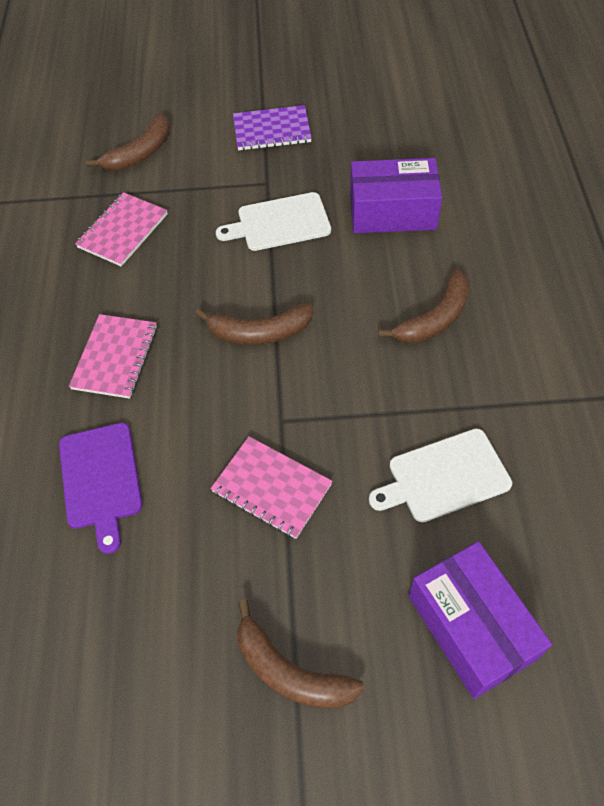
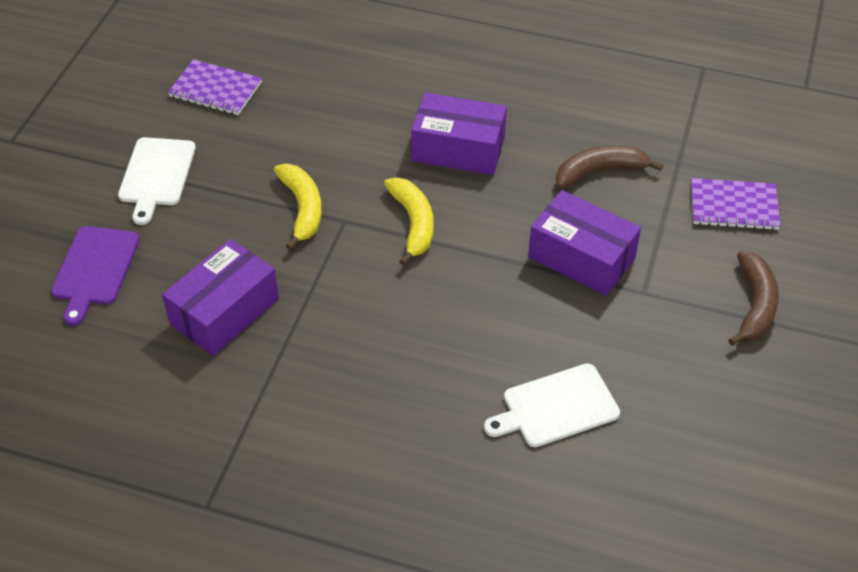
brown banana: 4 -> 2
pink notebook: 3 -> 0
purple box: 2 -> 3
purple notebook: 1 -> 2
yellow banana: 0 -> 2

